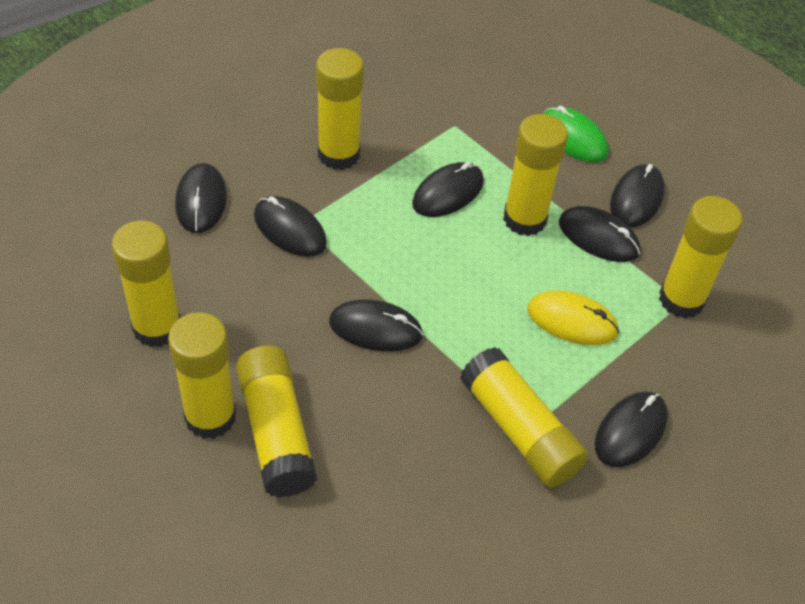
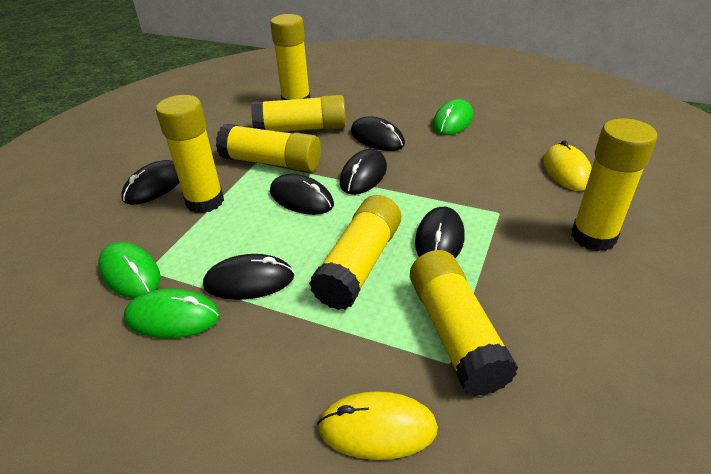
black mouse: 7 -> 6
green mouse: 1 -> 3
yellow mouse: 1 -> 2

